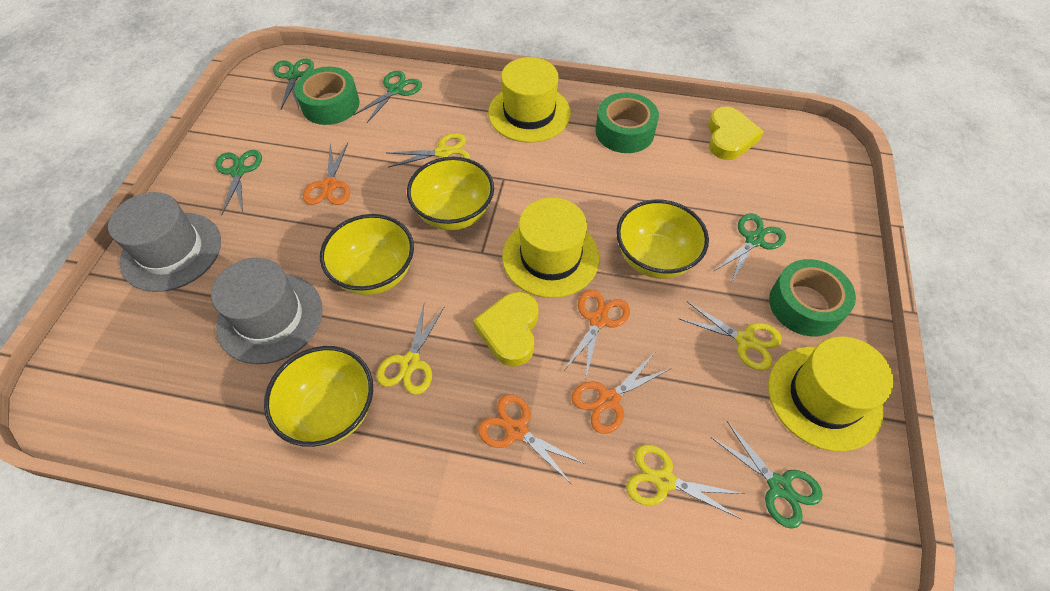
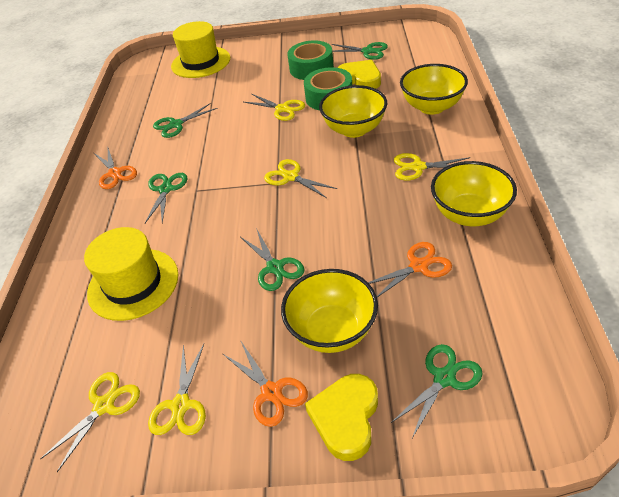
green tape: 3 -> 2
grey hat: 2 -> 0
orange scissors: 4 -> 3
yellow hat: 3 -> 2
yellow scissors: 4 -> 5

